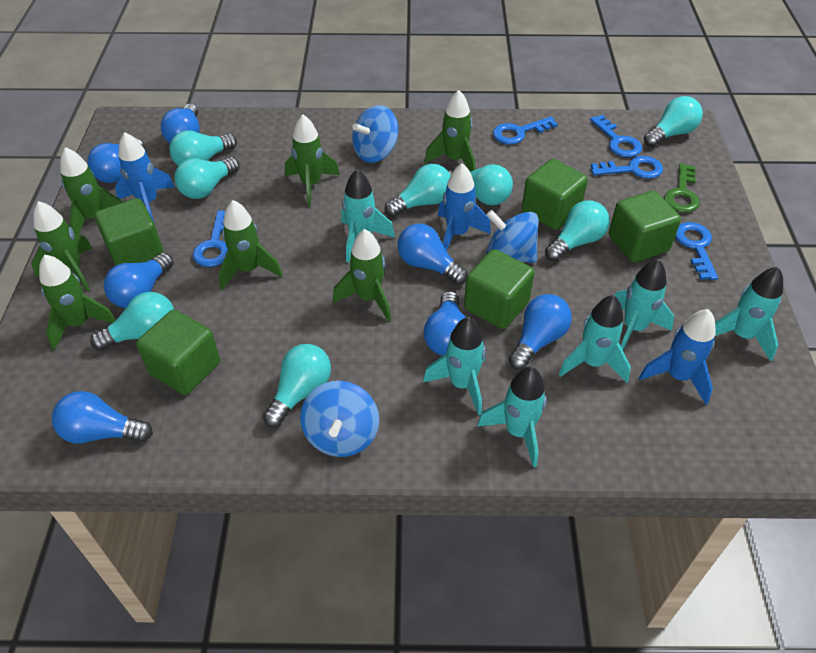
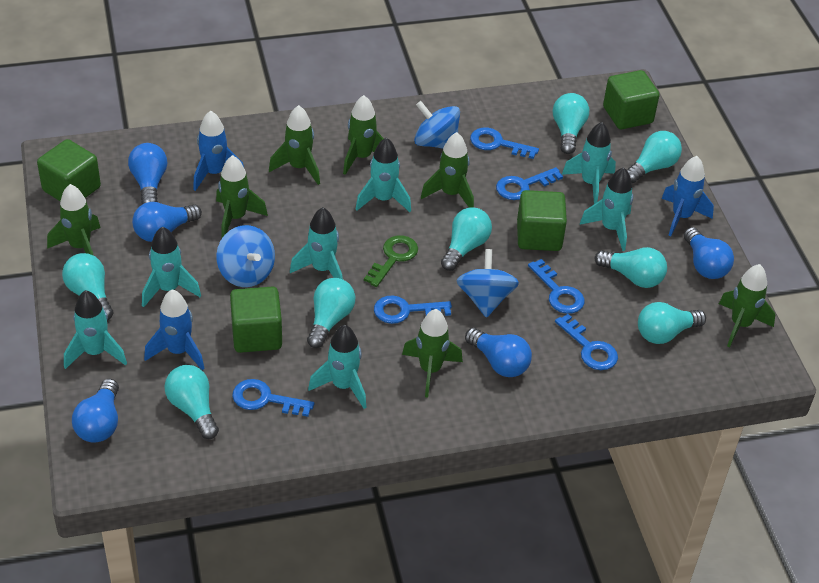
blue key: 5 -> 6
blue light bulb: 7 -> 5
green cube: 5 -> 4
turquoise rocket: 6 -> 7

